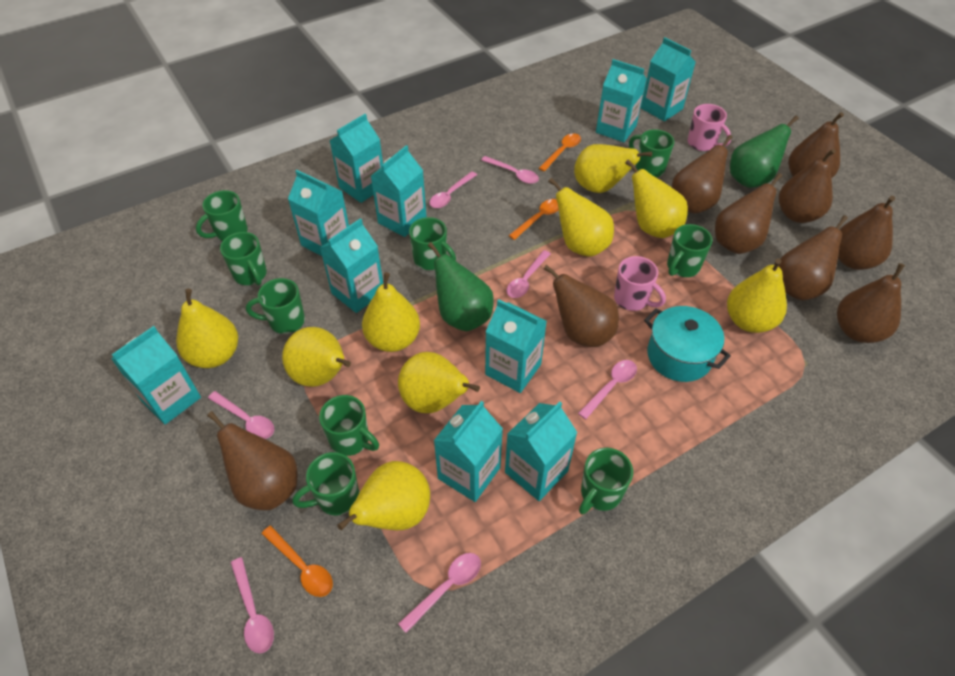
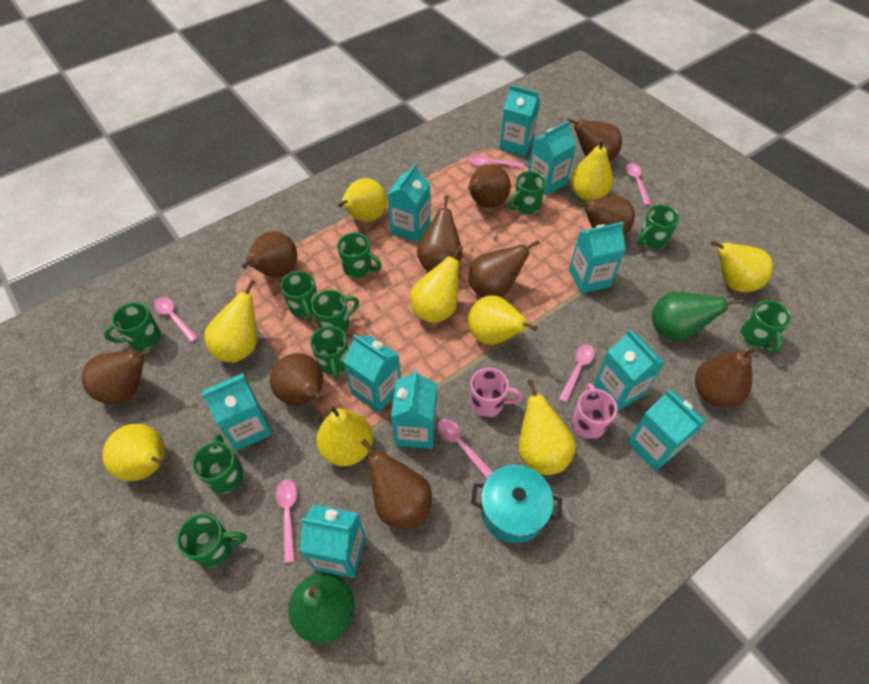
brown pear: 9 -> 10
green mug: 9 -> 10
orange spoon: 3 -> 0
pink spoon: 7 -> 6

